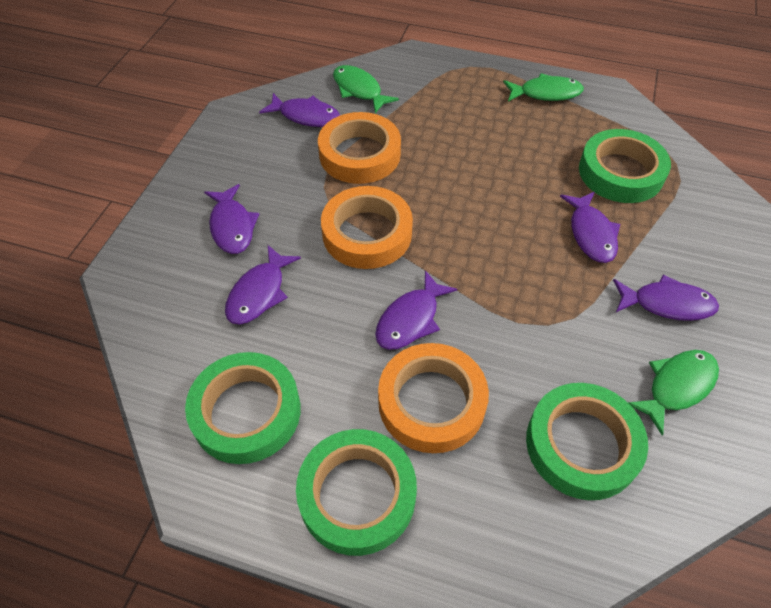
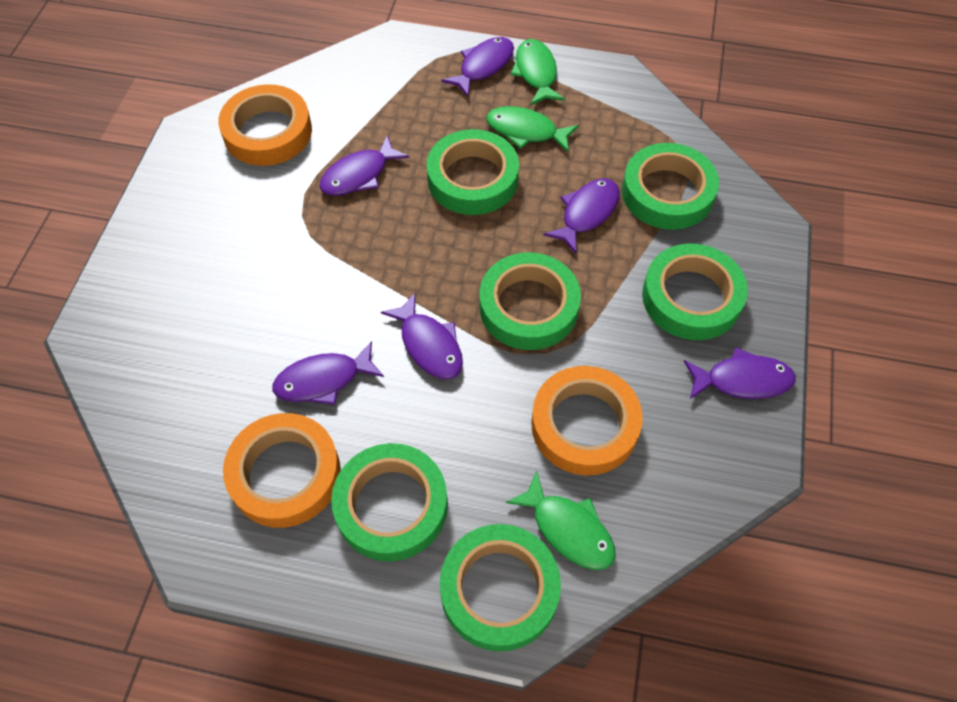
green tape: 4 -> 6

